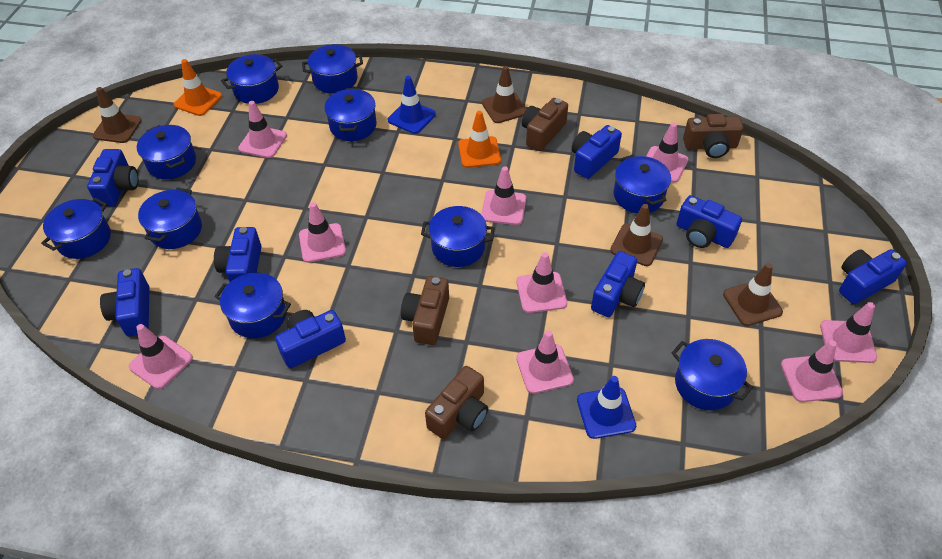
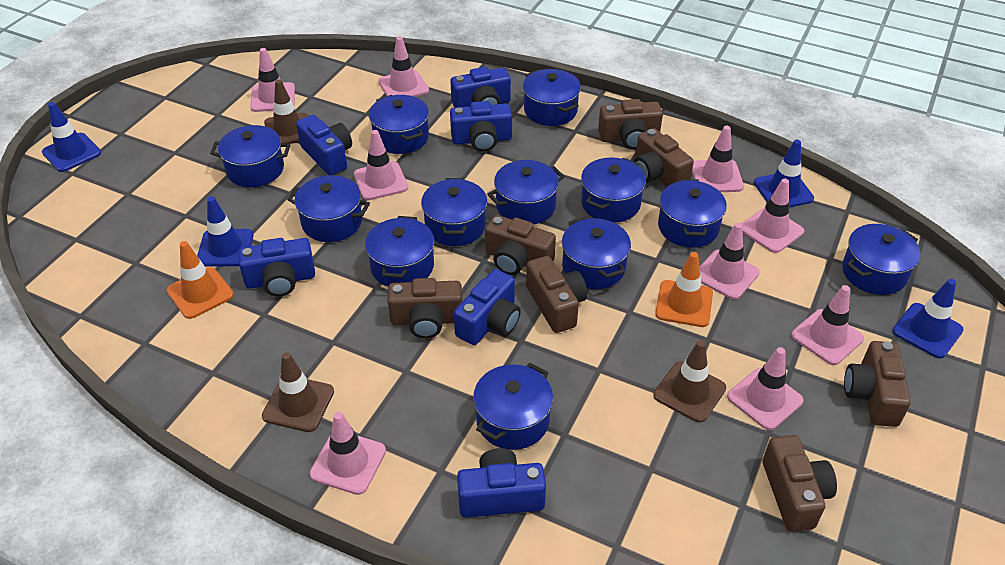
blue camera: 8 -> 6
blue pot: 10 -> 12
blue traffic cone: 2 -> 4
brown camera: 4 -> 7
brown traffic cone: 4 -> 3

